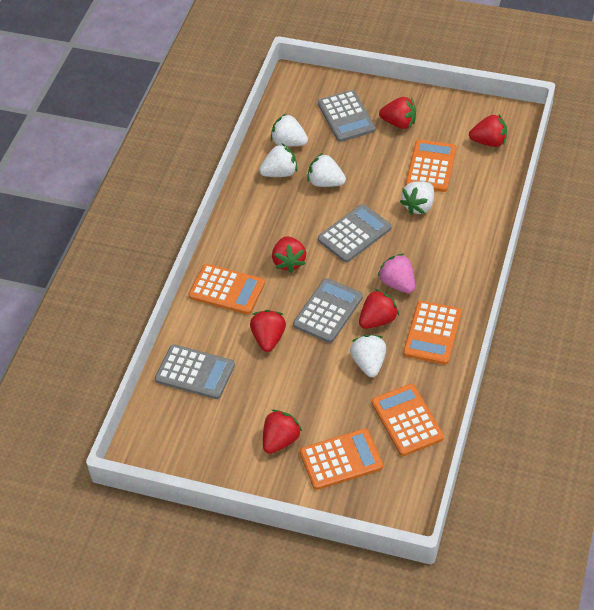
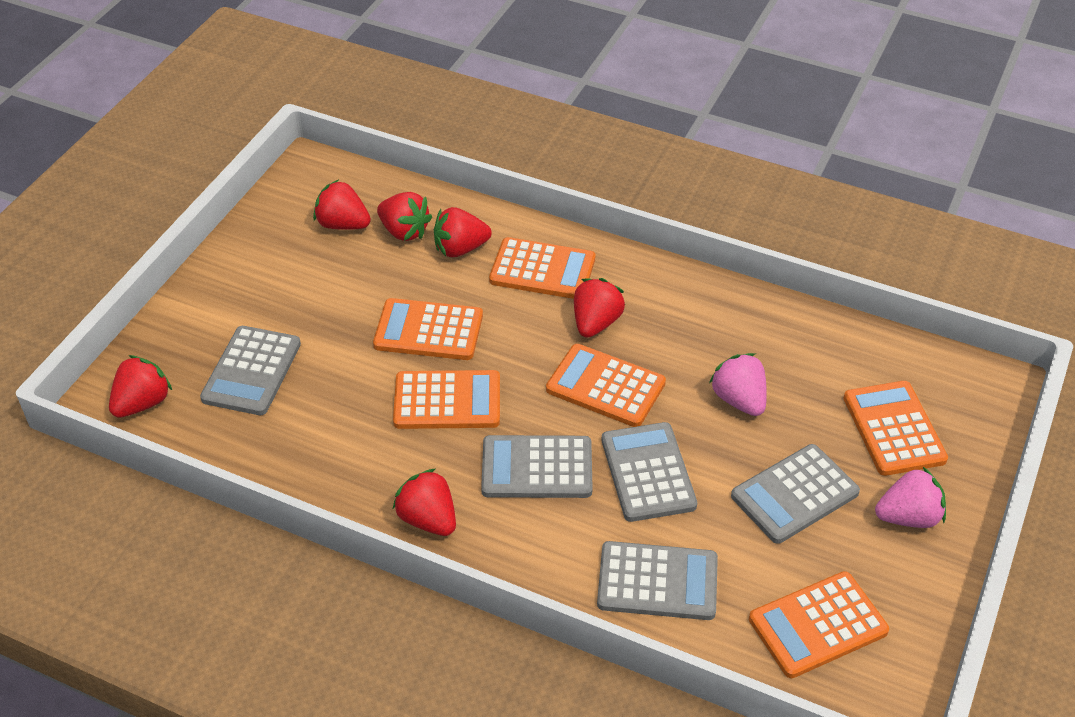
grey calculator: 4 -> 5
orange calculator: 5 -> 6
pink strawberry: 1 -> 2
white strawberry: 5 -> 0

